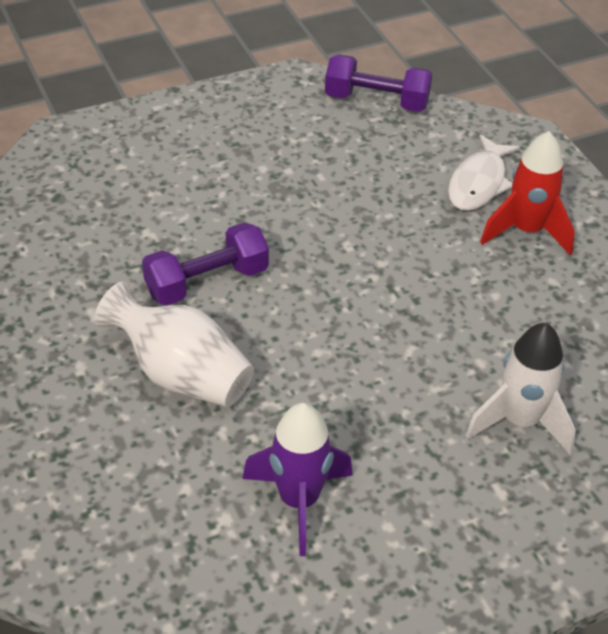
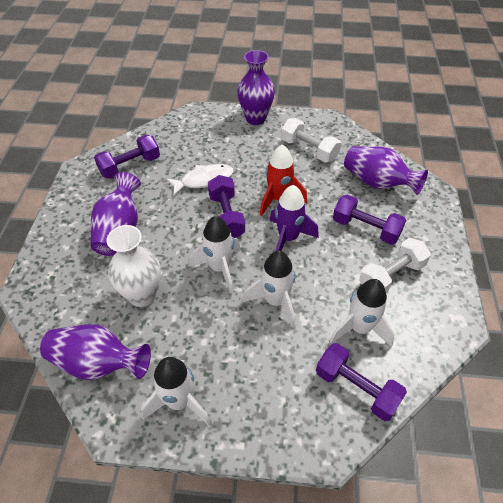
purple dumbbell: 2 -> 4
purple vase: 0 -> 4
white dumbbell: 0 -> 2
white rocket: 1 -> 4

